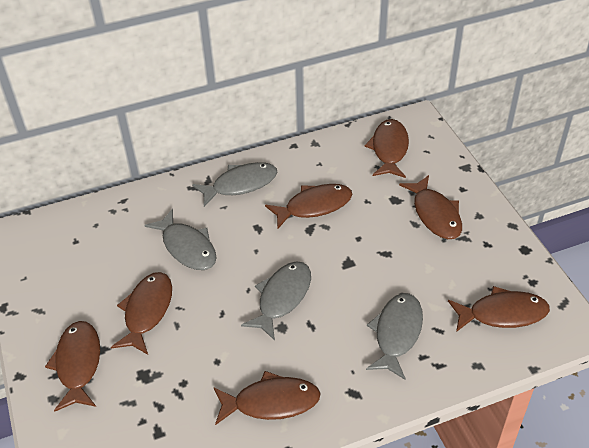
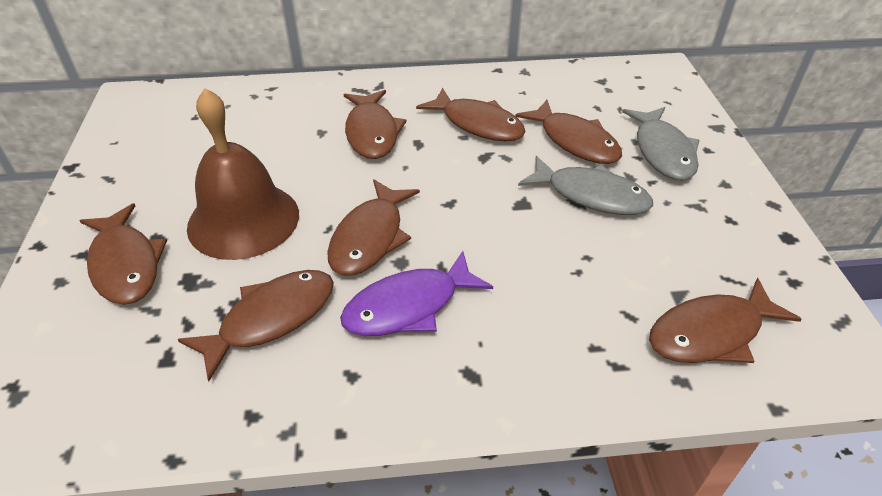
brown bell: 0 -> 1
grey fish: 4 -> 2
purple fish: 0 -> 1

